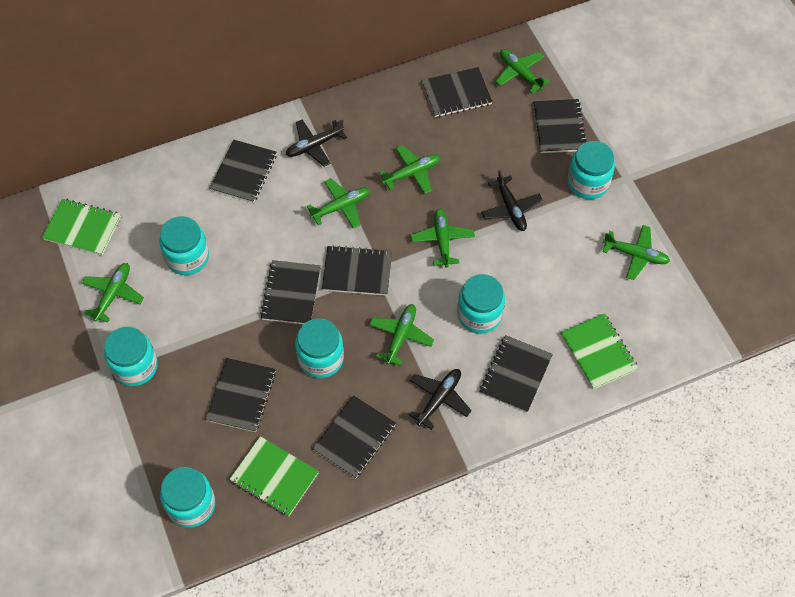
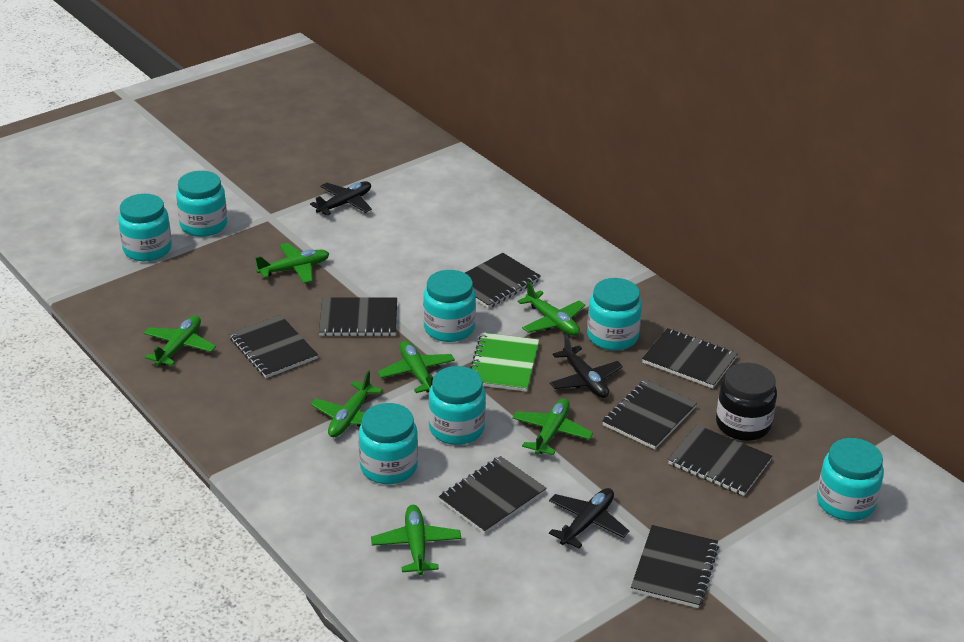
black jar: 0 -> 1
green notebook: 3 -> 1
turquoise jar: 6 -> 7

